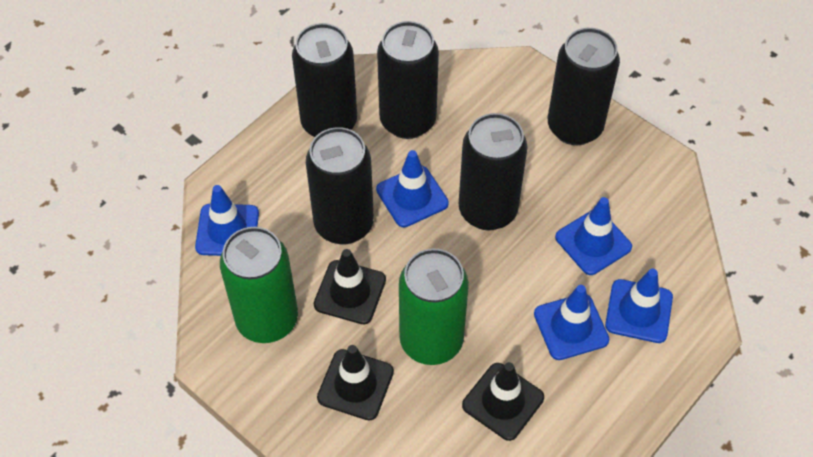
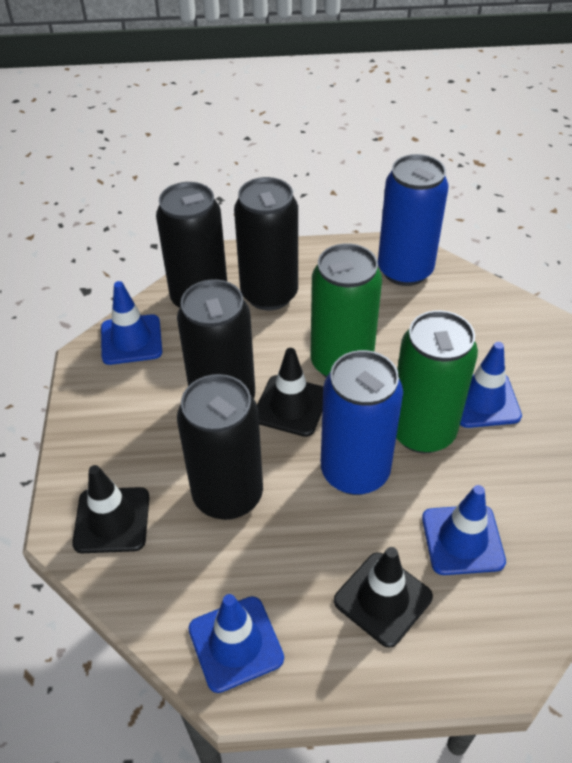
black can: 5 -> 4
blue can: 0 -> 2
blue traffic cone: 5 -> 4

